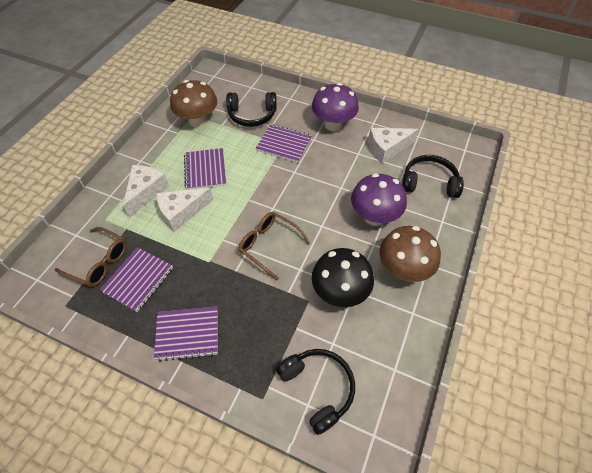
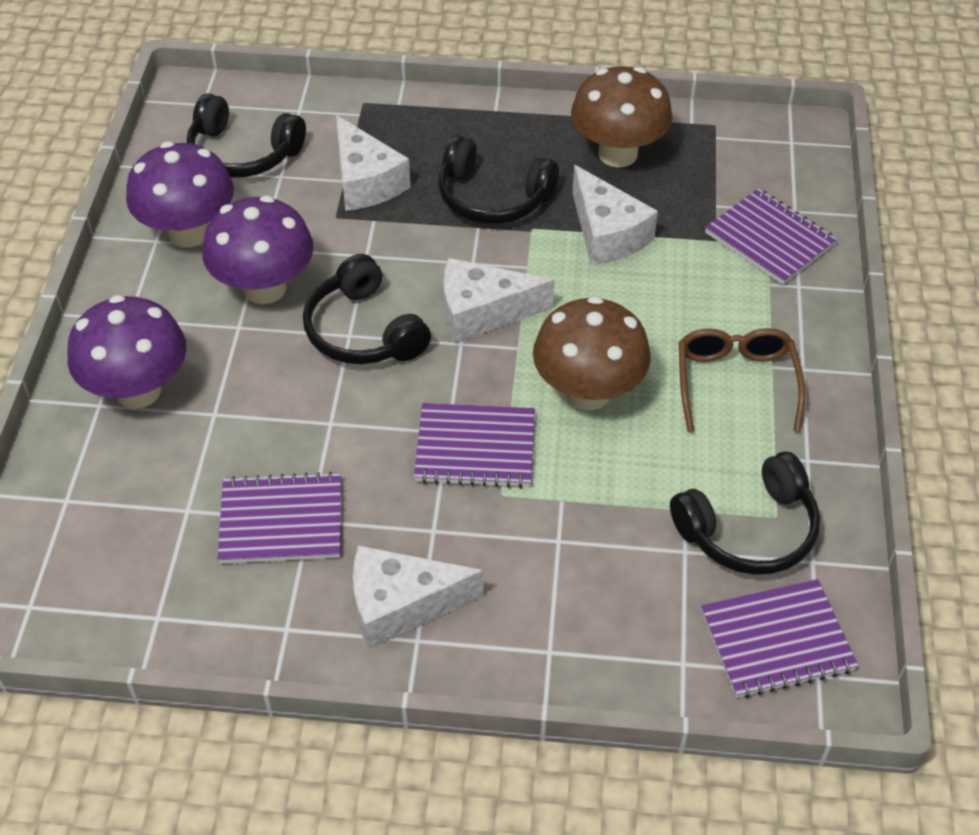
black headphones: 3 -> 4
black mushroom: 1 -> 0
brown glasses: 2 -> 1
purple mushroom: 2 -> 3
white cheese: 3 -> 4

